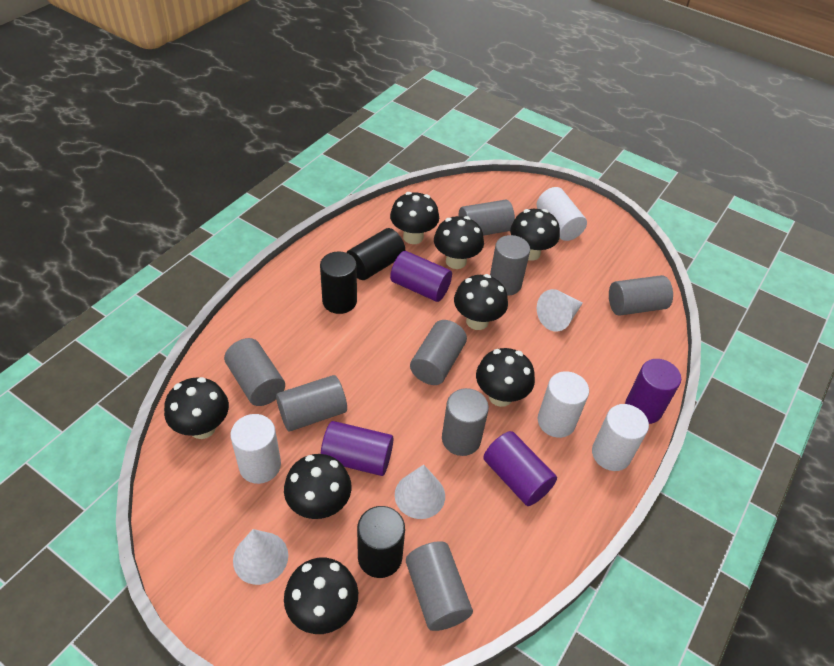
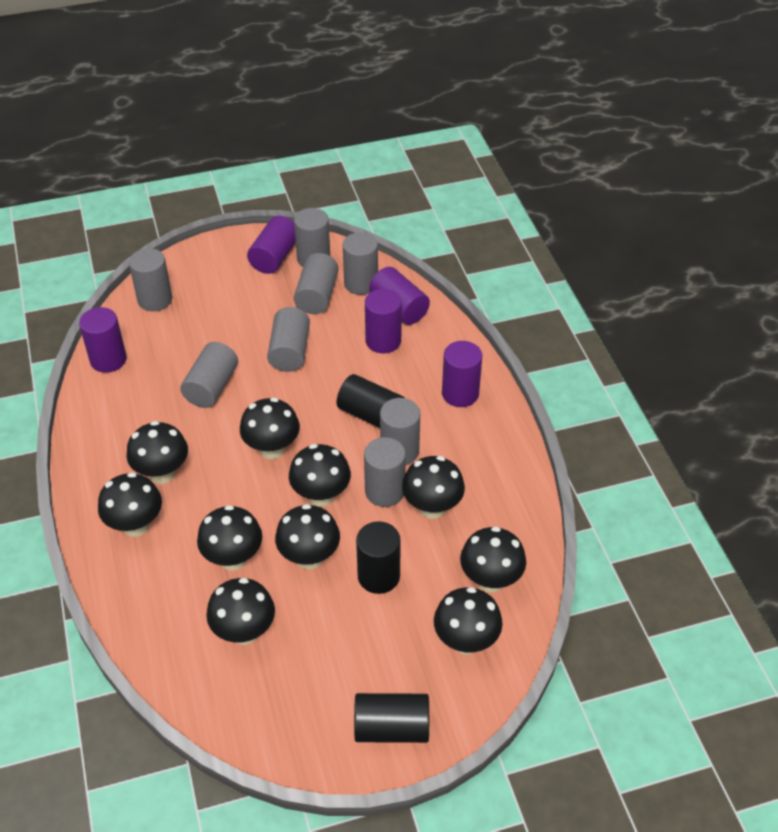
black mushroom: 8 -> 10
purple cylinder: 4 -> 5
white cone: 3 -> 0
white cylinder: 4 -> 0

